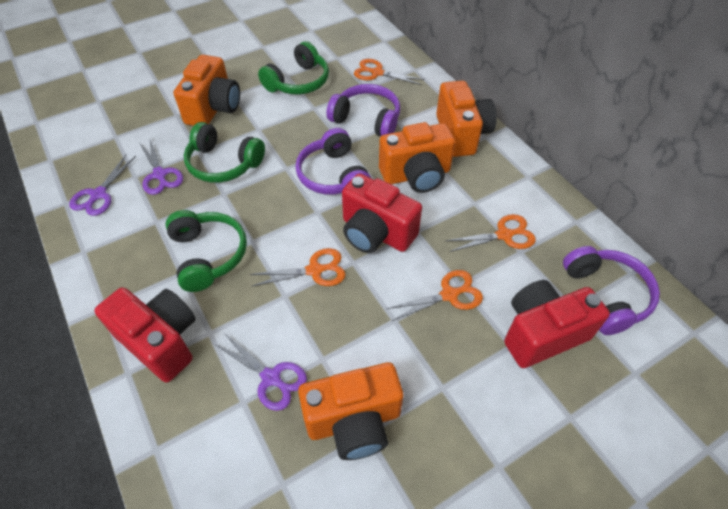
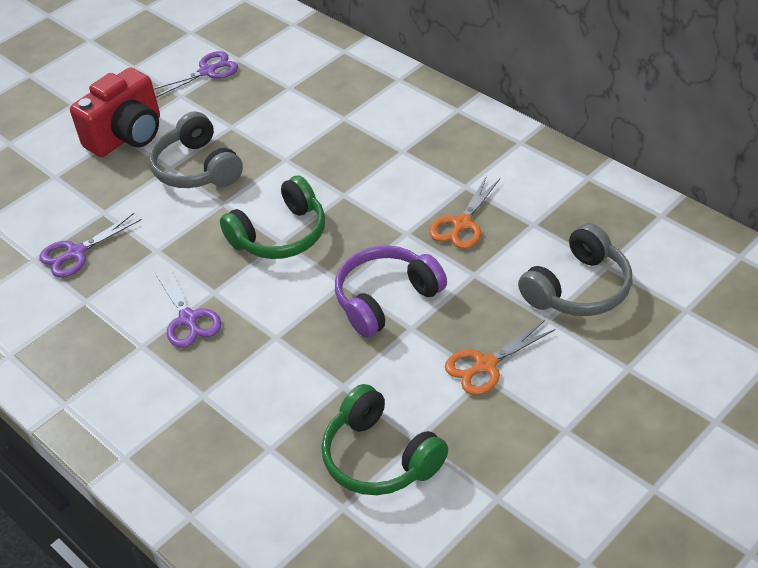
green headphones: 3 -> 2
grey headphones: 0 -> 2
orange camera: 4 -> 0
orange scissors: 4 -> 2
purple headphones: 3 -> 1
red camera: 3 -> 1

